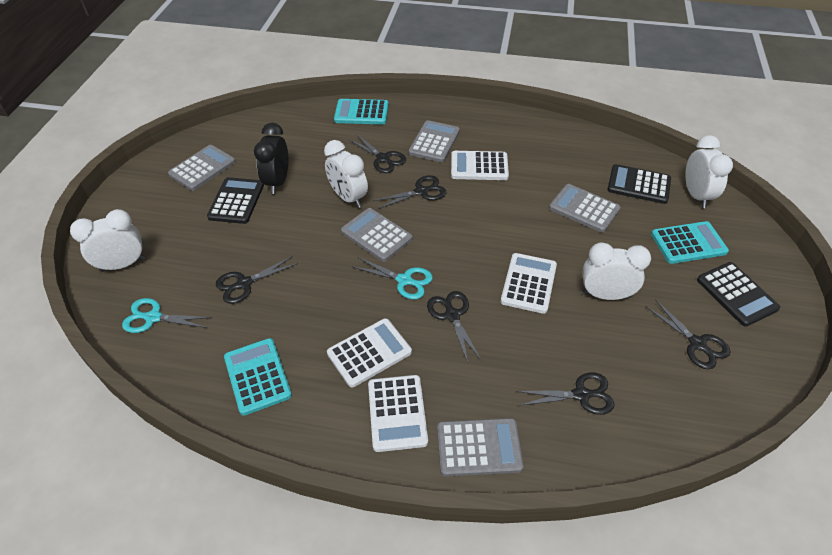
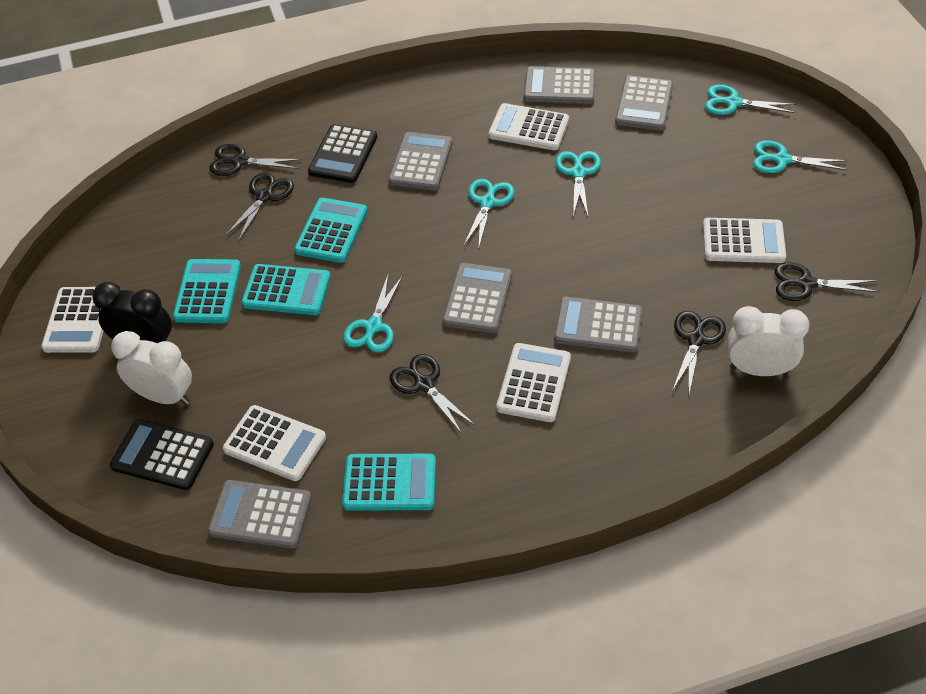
black calculator: 3 -> 2
black scissors: 6 -> 5
grey calculator: 5 -> 6
turquoise calculator: 3 -> 4
turquoise scissors: 2 -> 5
white calculator: 4 -> 5
white clock: 4 -> 2

